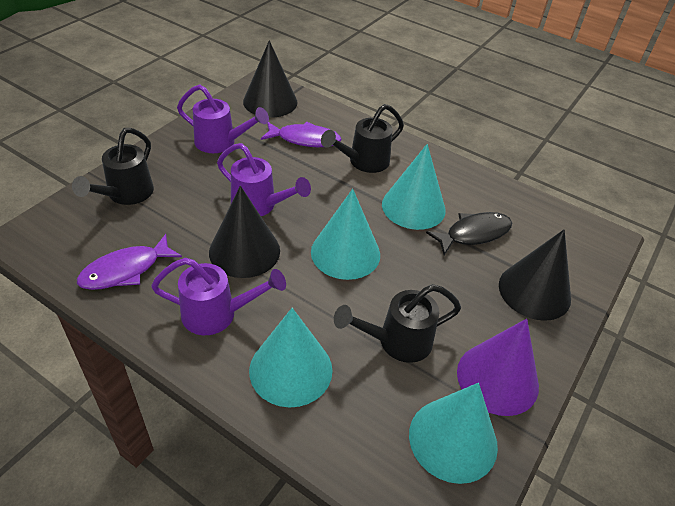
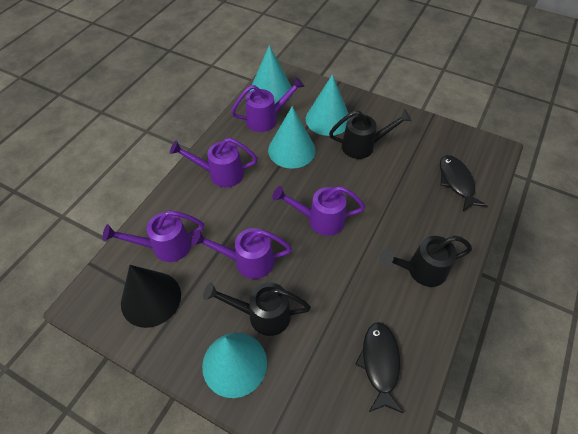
black cone: 3 -> 1
black fish: 1 -> 2
purple cone: 1 -> 0
purple fish: 2 -> 0
purple watering can: 3 -> 5

